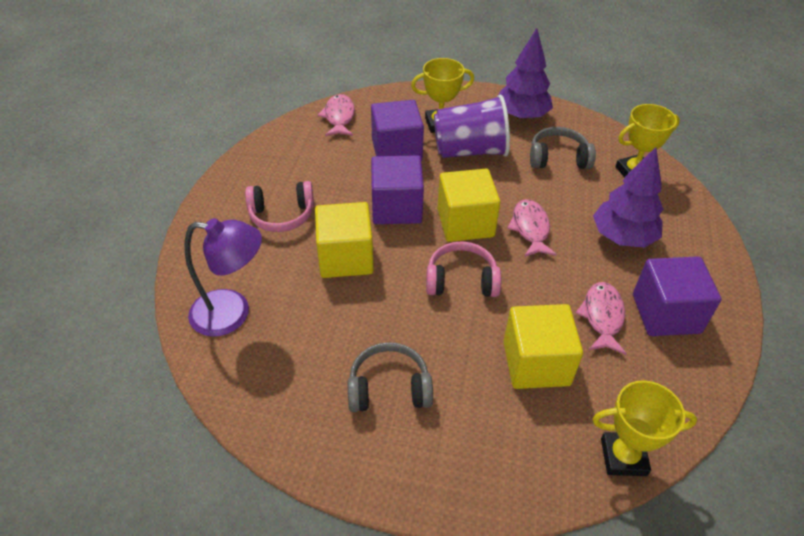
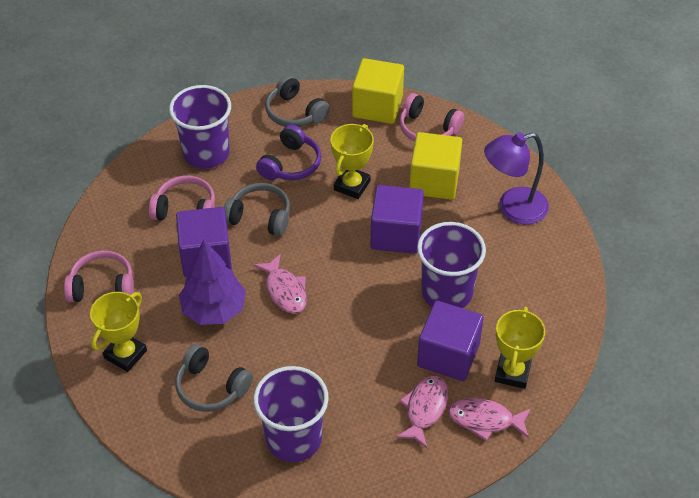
grey headphones: 2 -> 3
pink headphones: 2 -> 3
purple cup: 1 -> 3
purple headphones: 0 -> 1
purple tree: 2 -> 1
yellow cube: 3 -> 2

